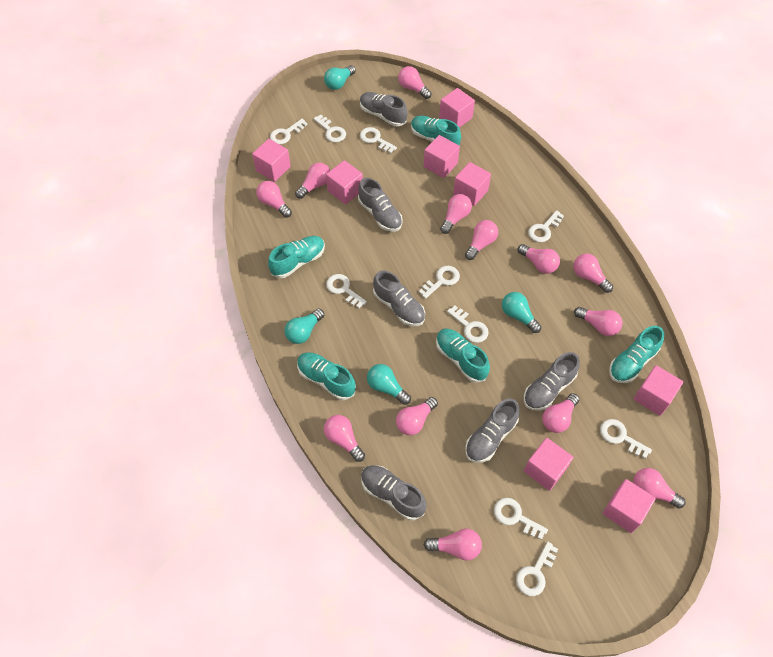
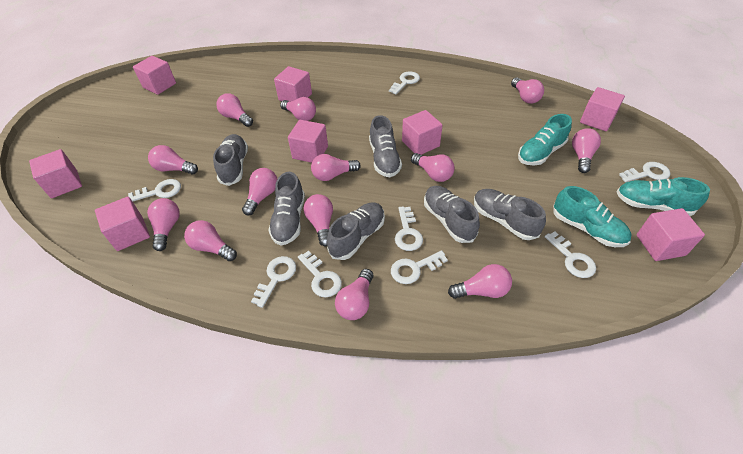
turquoise light bulb: 4 -> 0
turquoise shoe: 5 -> 3
white key: 10 -> 8

